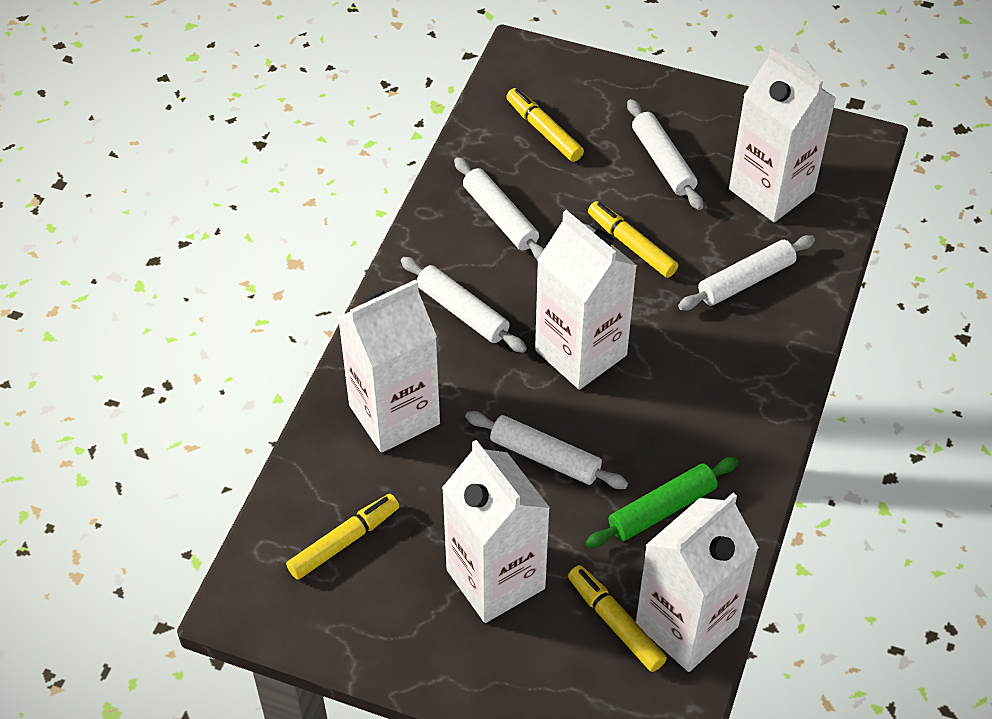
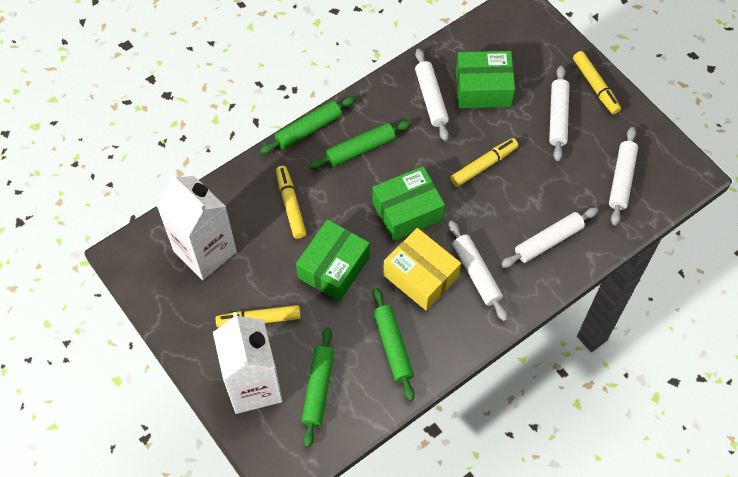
green box: 0 -> 3
green rolling pin: 1 -> 4
white carton: 5 -> 2
yellow box: 0 -> 1

